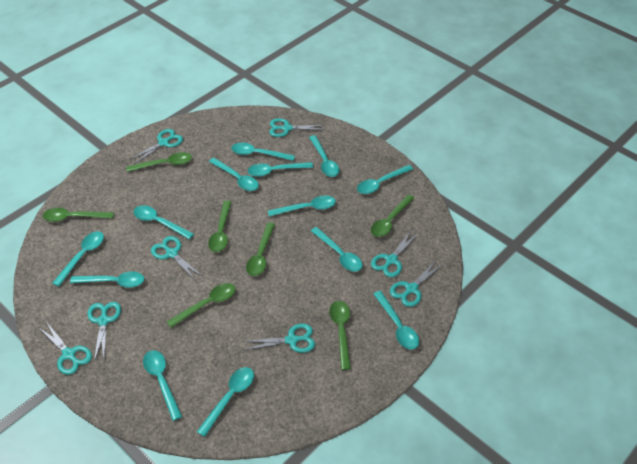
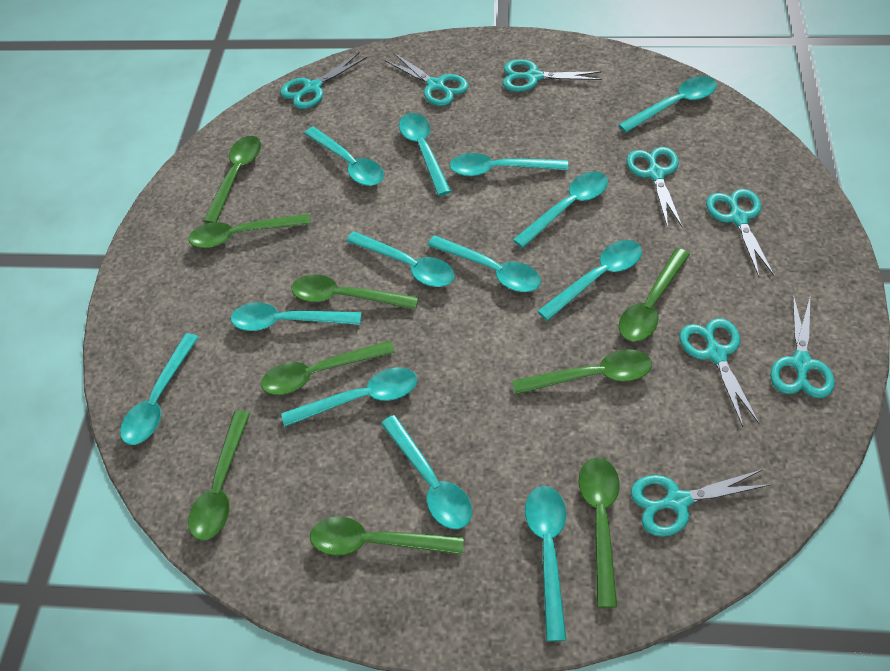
green spoon: 7 -> 9

